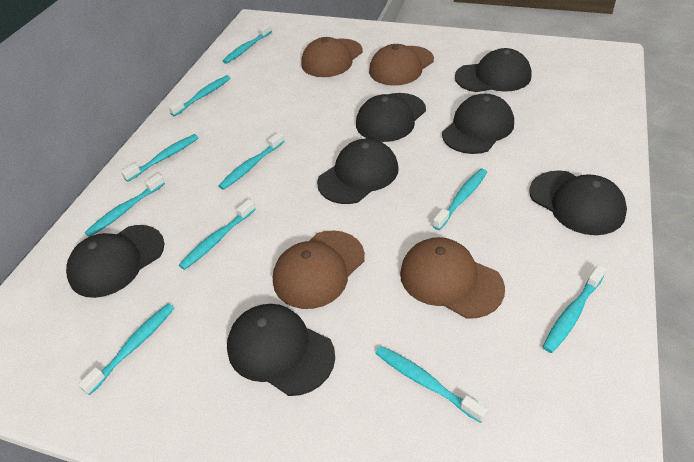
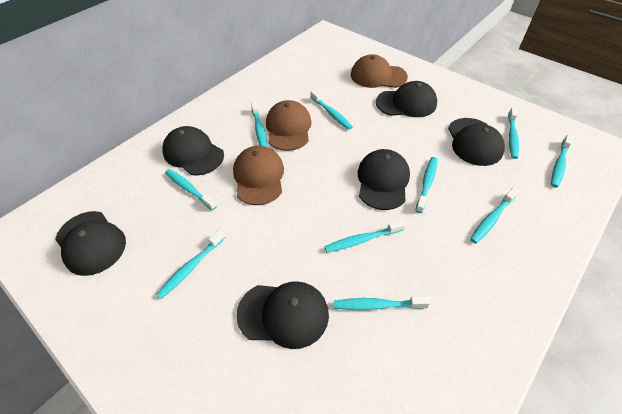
black cap: 7 -> 6
brown cap: 4 -> 3

